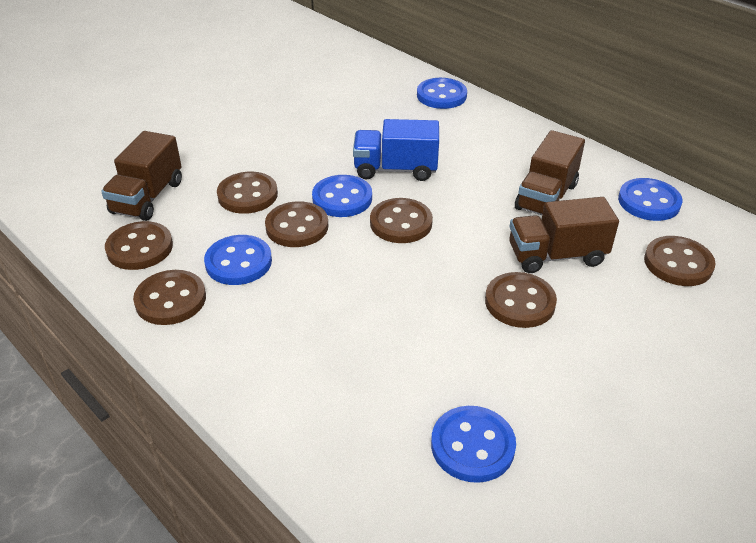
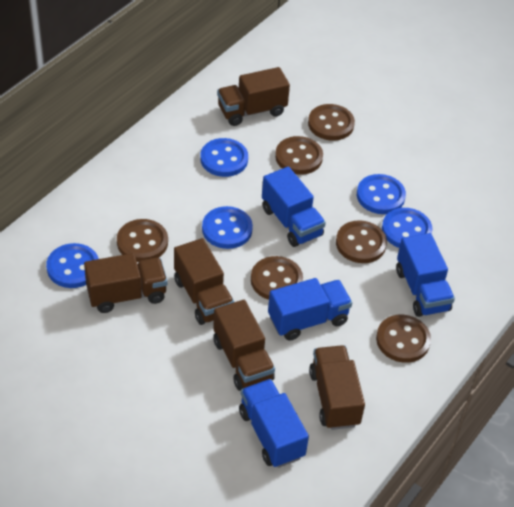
blue truck: 1 -> 4
brown button: 7 -> 6
brown truck: 3 -> 5

